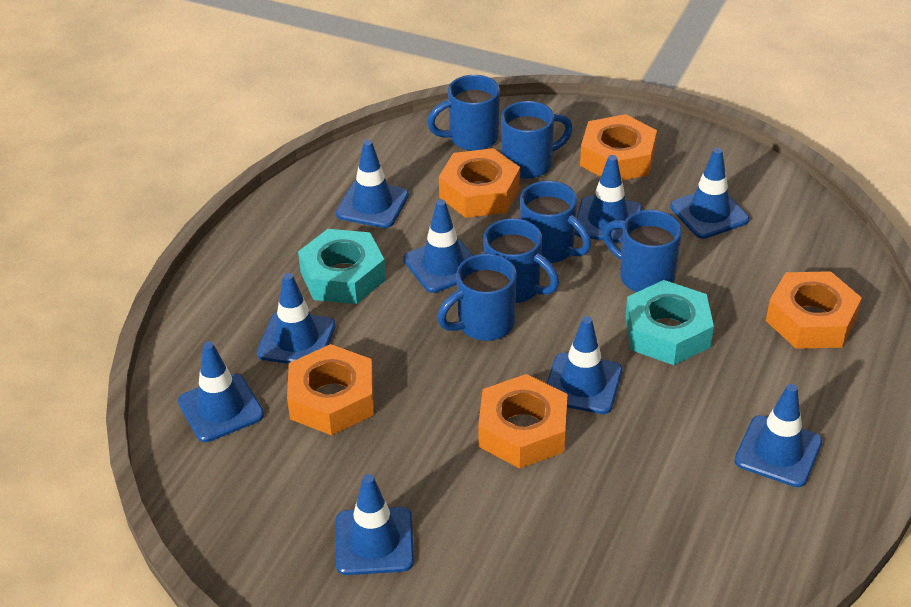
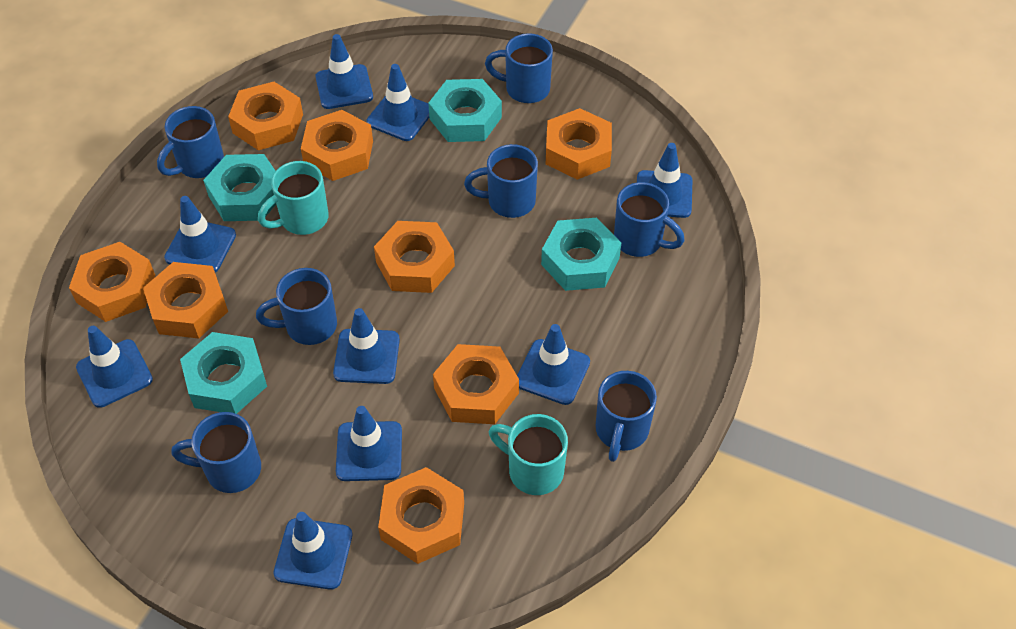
blue mug: 6 -> 7
orange nut: 5 -> 8
turquoise mug: 0 -> 2
turquoise nut: 2 -> 4

